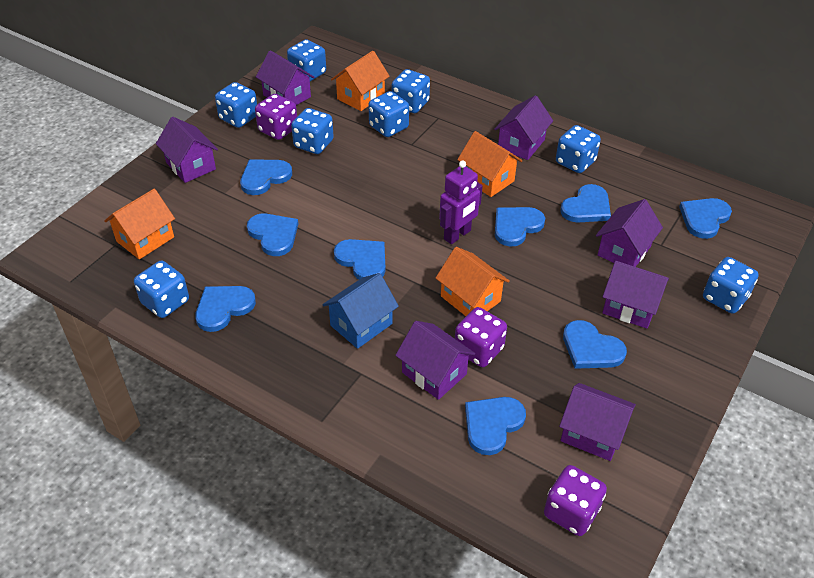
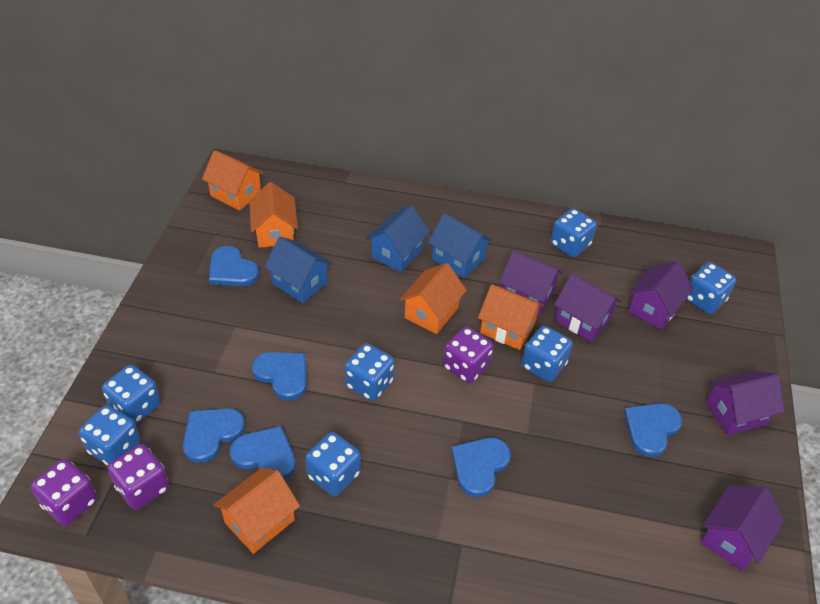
blue dice: 8 -> 7
blue heart: 9 -> 6
blue house: 1 -> 3
orange house: 4 -> 5
purple house: 7 -> 5
purple robot: 1 -> 0

